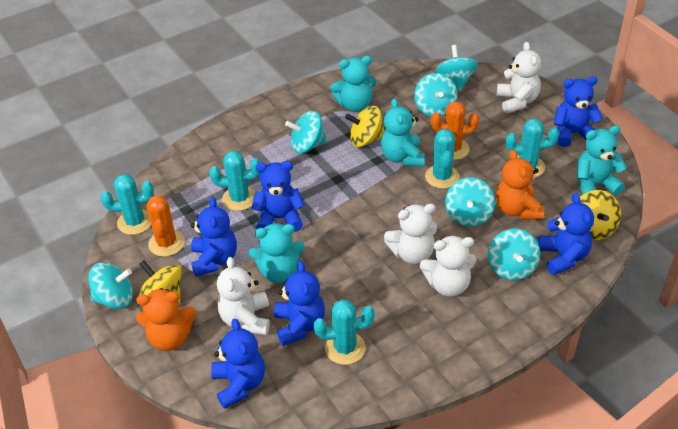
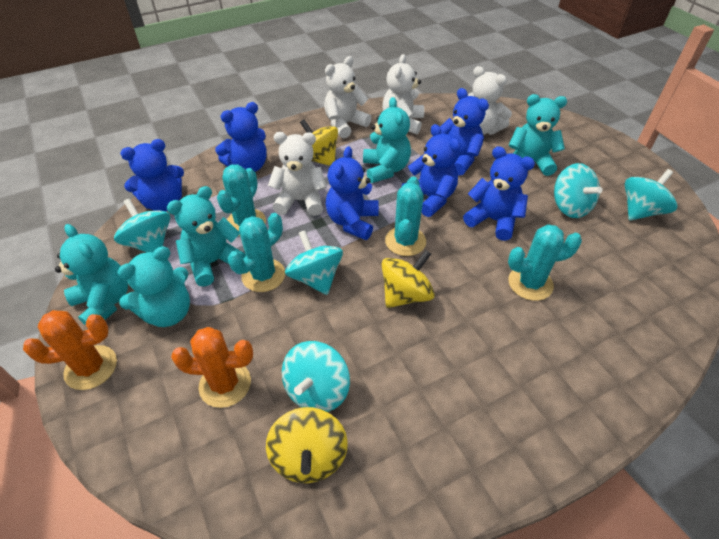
orange teddy bear: 2 -> 0
turquoise cactus: 5 -> 4
turquoise spinning top: 6 -> 5
turquoise teddy bear: 4 -> 5

